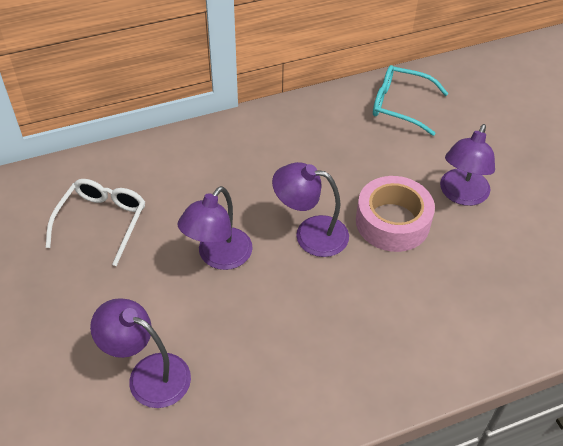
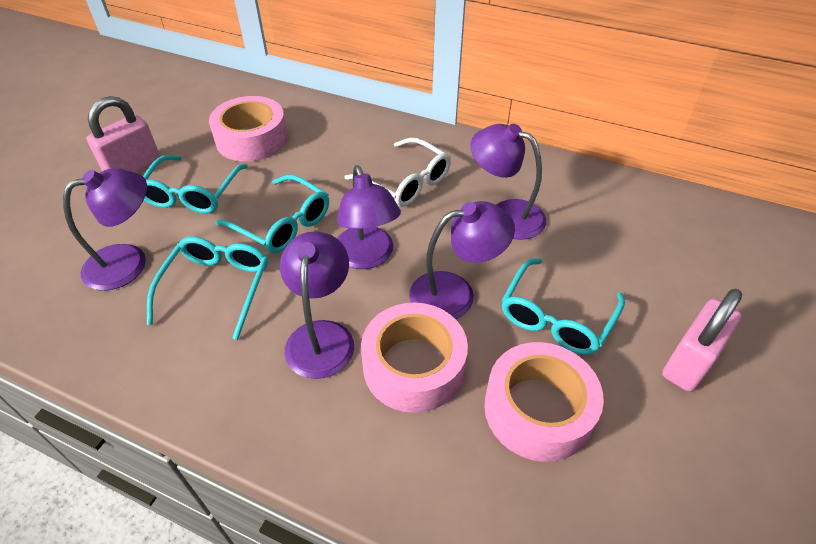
pink padlock: 0 -> 2
pink tape: 1 -> 3
purple lamp: 4 -> 5
turquoise glasses: 1 -> 4

